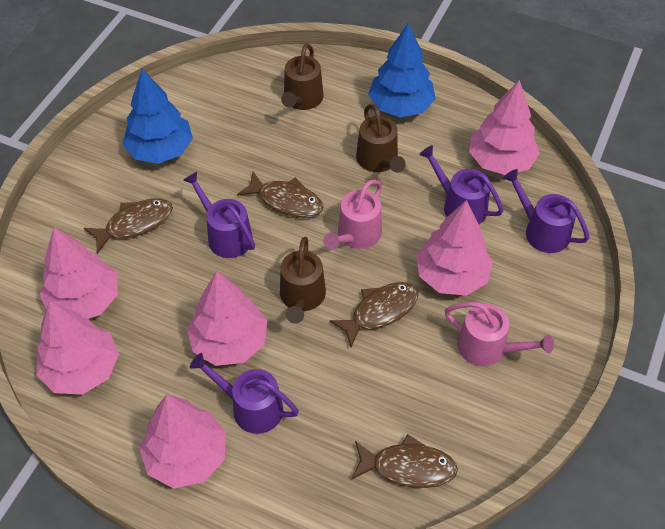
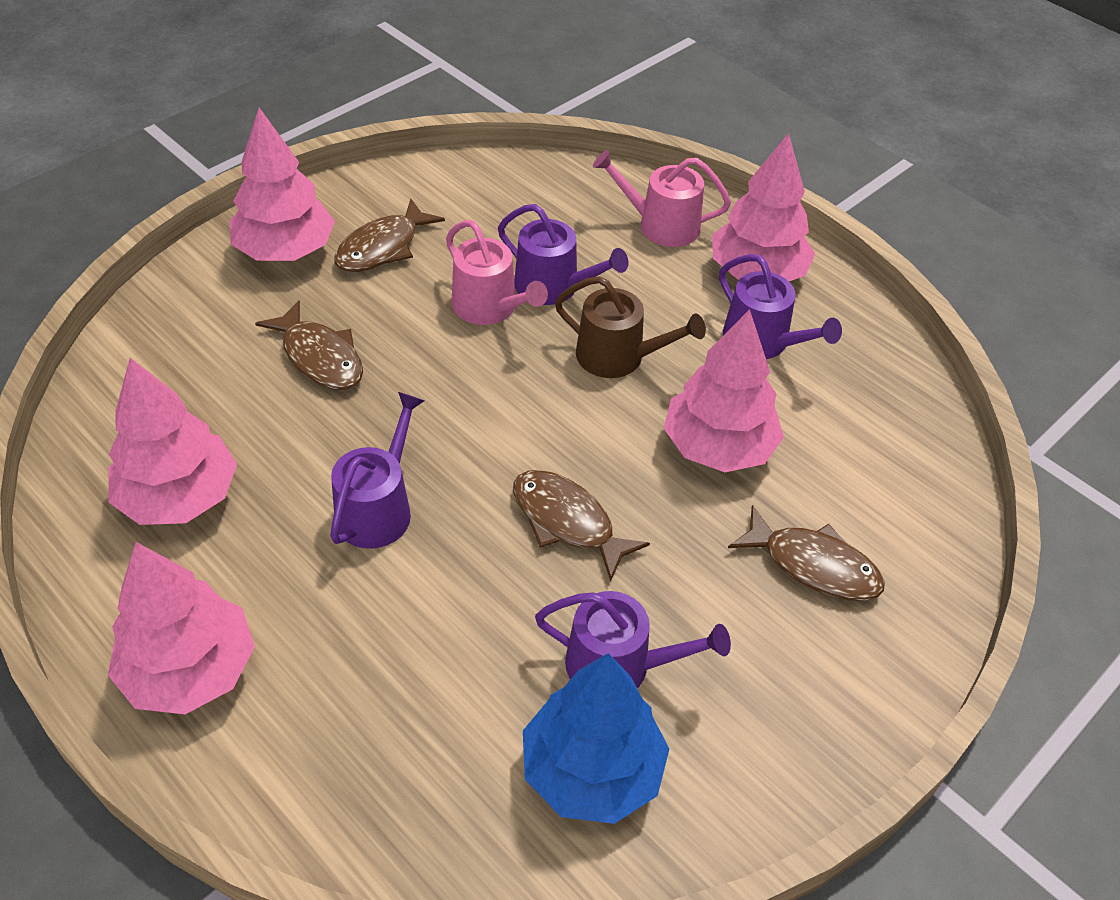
blue tree: 2 -> 1
brown watering can: 3 -> 1
pink tree: 6 -> 5

